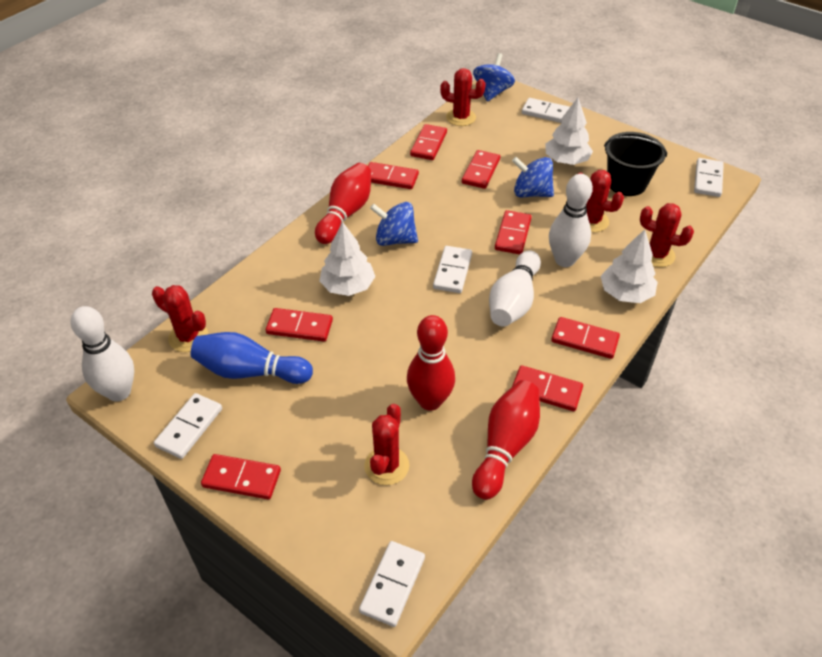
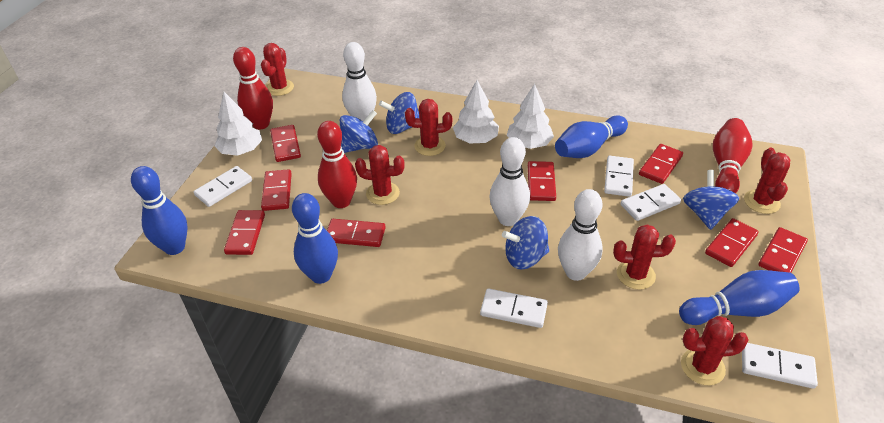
black bucket: 1 -> 0
blue bowling pin: 1 -> 4
blue spinning top: 3 -> 4
red cactus: 5 -> 6

